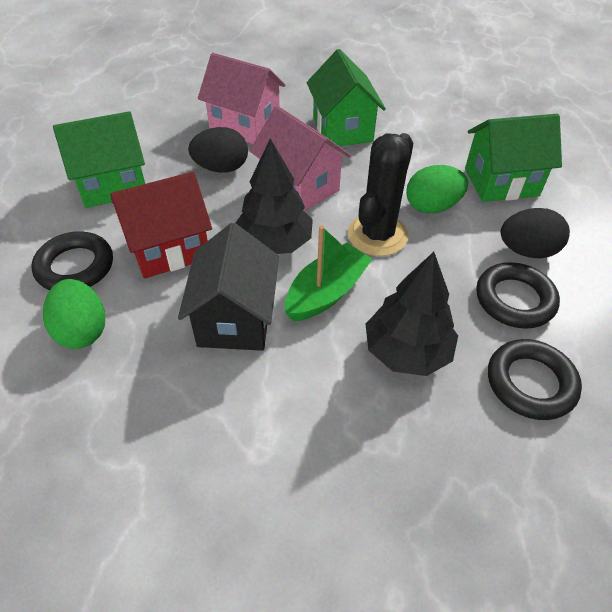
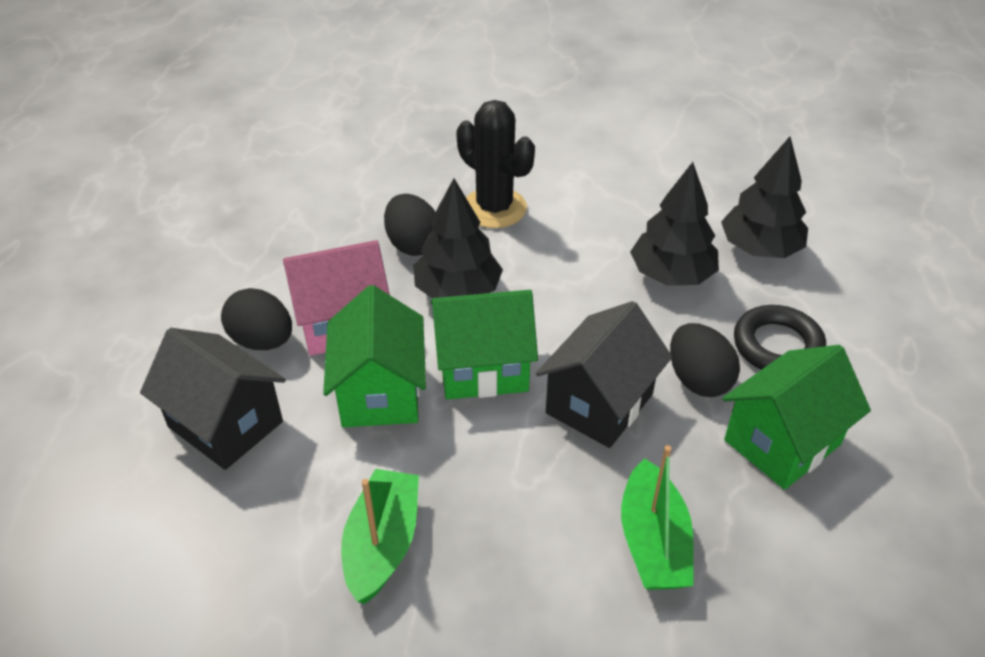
black egg: 2 -> 3
black house: 1 -> 2
black ring: 3 -> 1
black tree: 2 -> 3
green boat: 1 -> 2
green egg: 2 -> 0
pink house: 2 -> 1
red house: 1 -> 0

